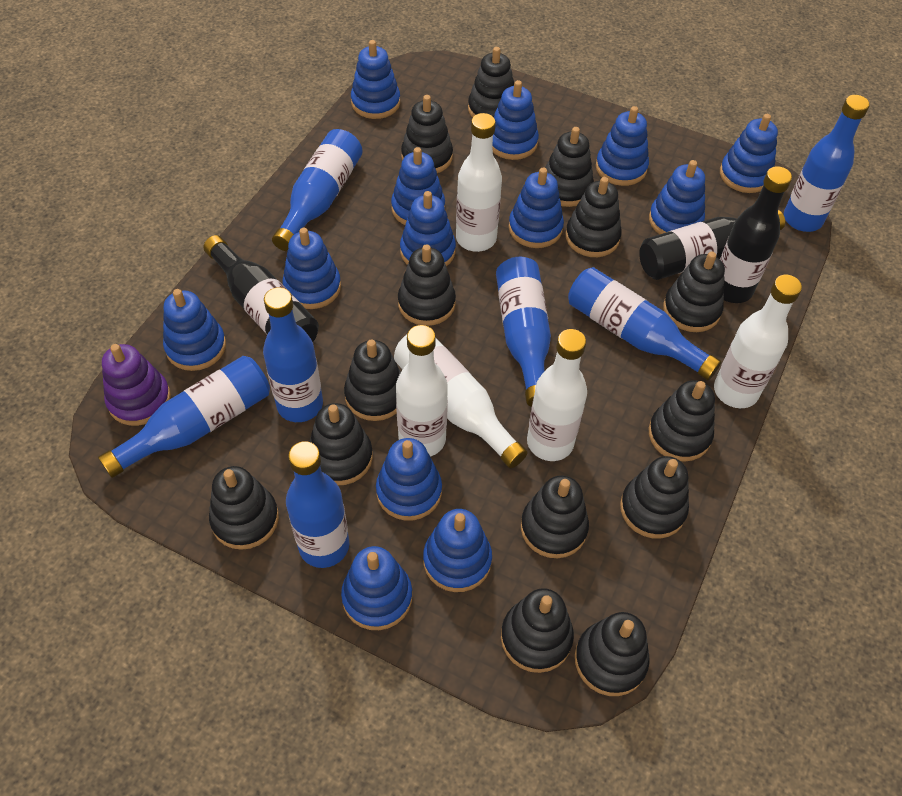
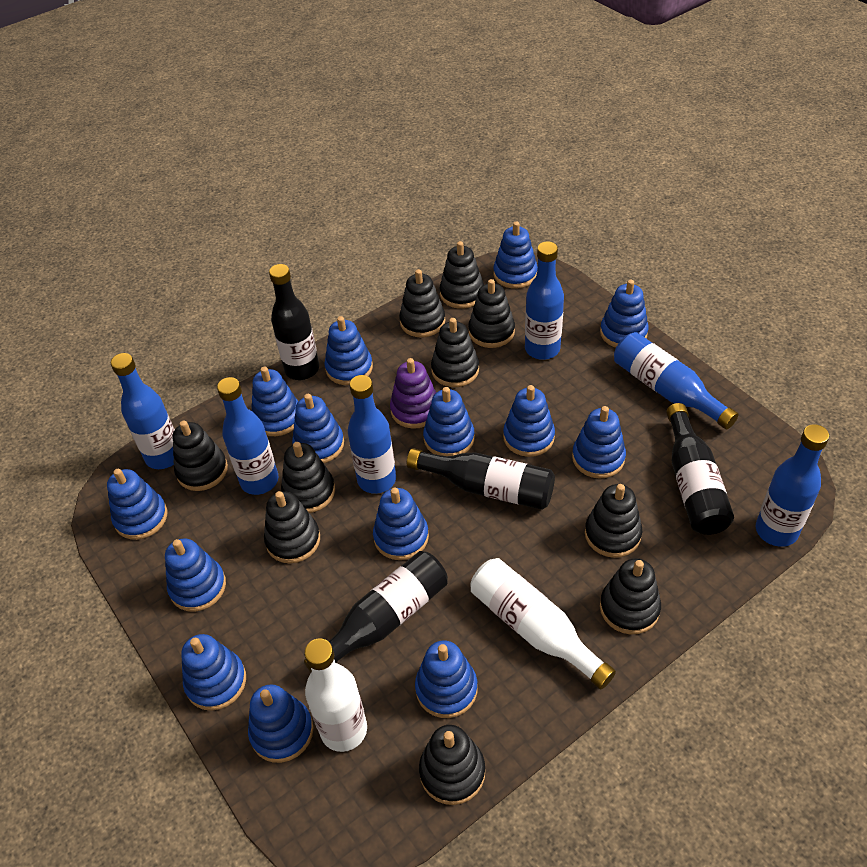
black bottle: 3 -> 4
black stacking toy: 14 -> 10
blue bottle: 7 -> 6
blue stacking toy: 13 -> 14
white bottle: 5 -> 2

